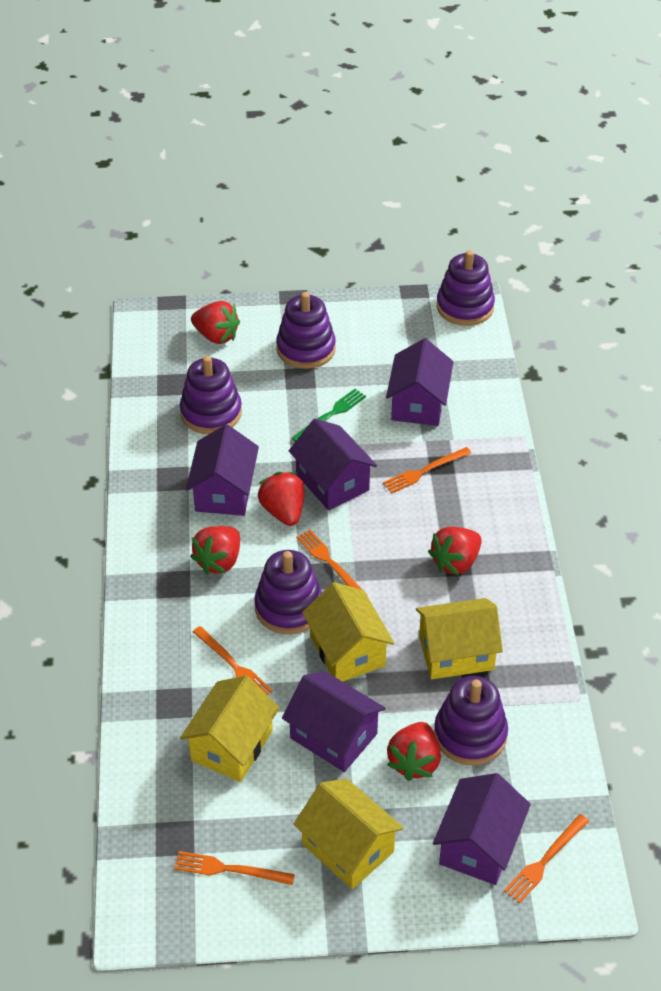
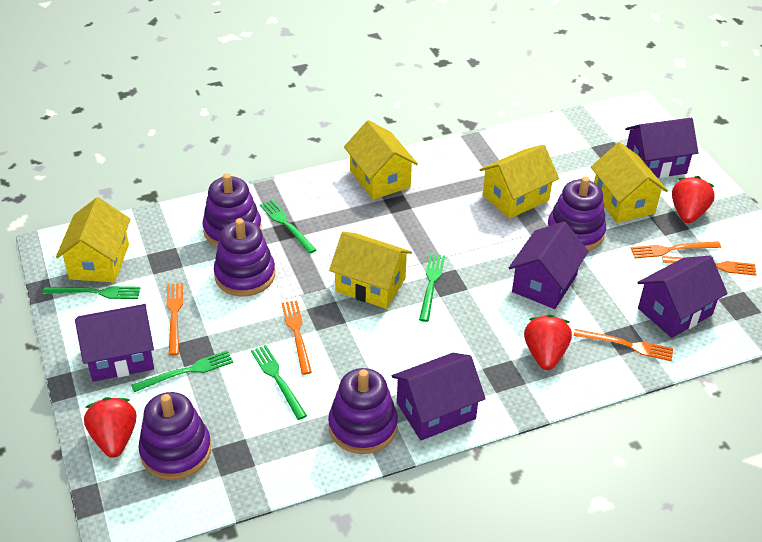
green fork: 1 -> 5
red strawberry: 5 -> 3
yellow house: 4 -> 5

